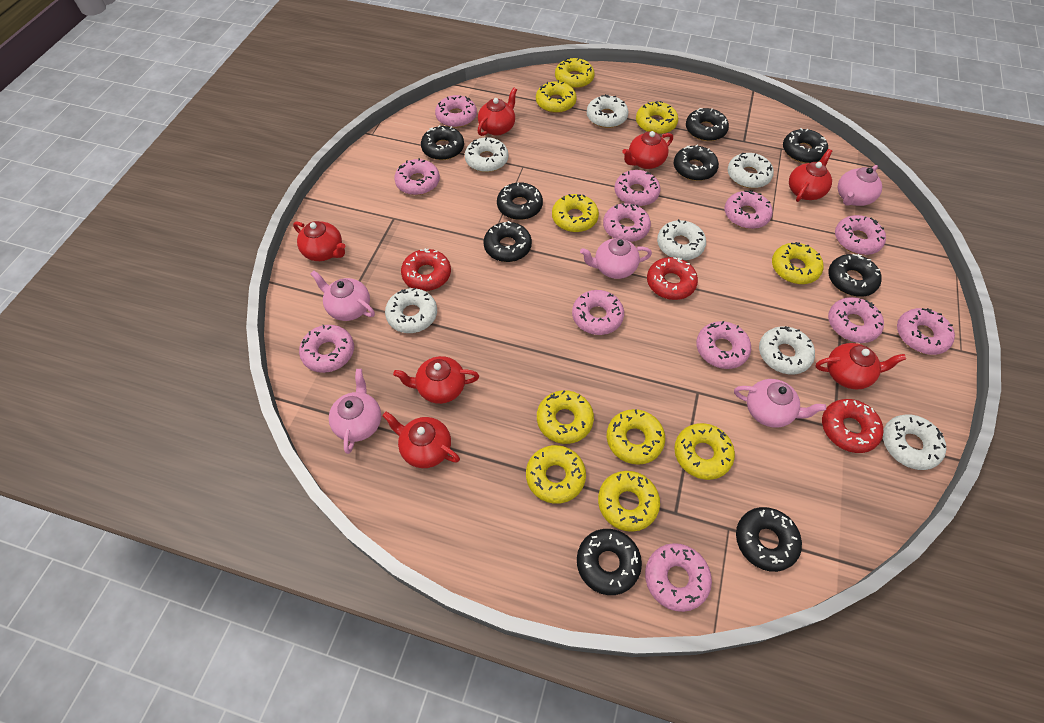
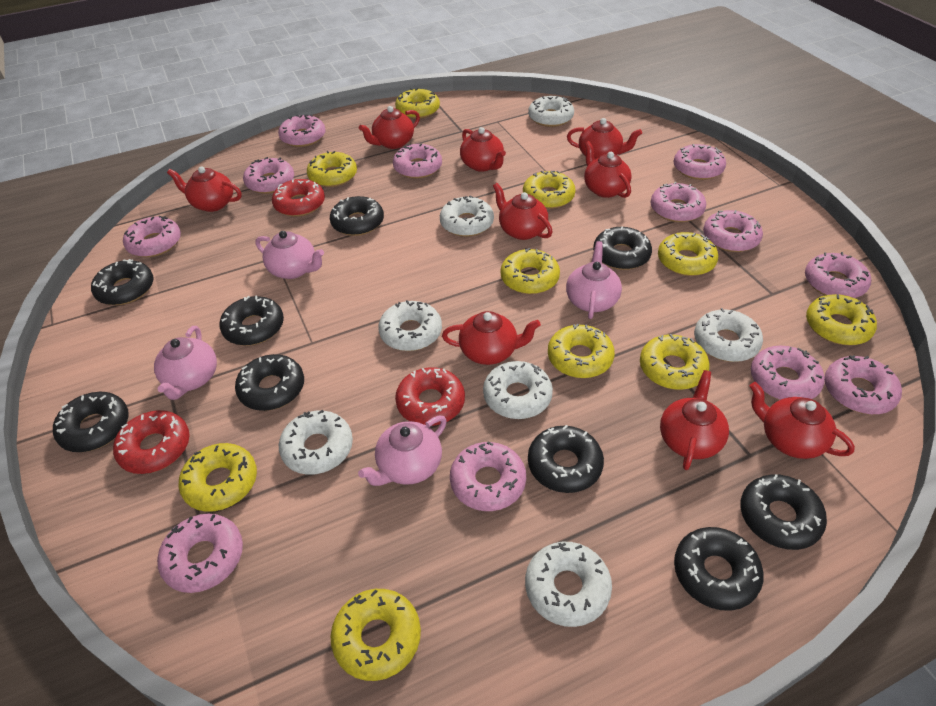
pink teapot: 5 -> 4
red teapot: 7 -> 9

